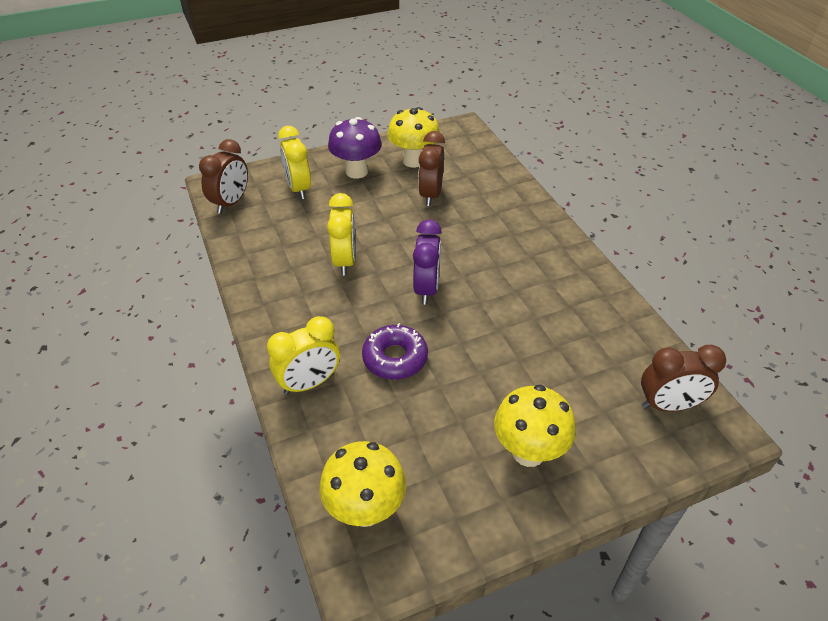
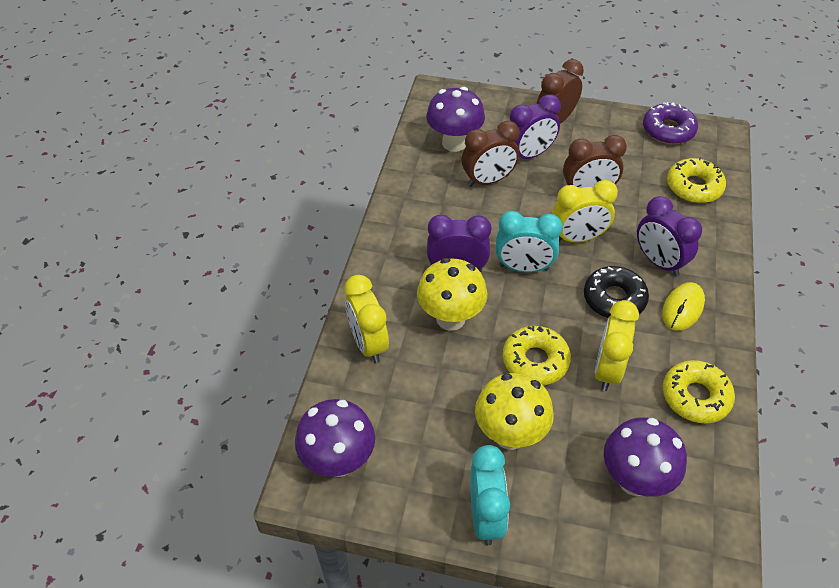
black donut: 0 -> 1
purple clock: 1 -> 3
purple mushroom: 1 -> 3
turquoise clock: 0 -> 2
yellow donut: 0 -> 3
yellow mouse: 0 -> 1
yellow mushroom: 3 -> 2

